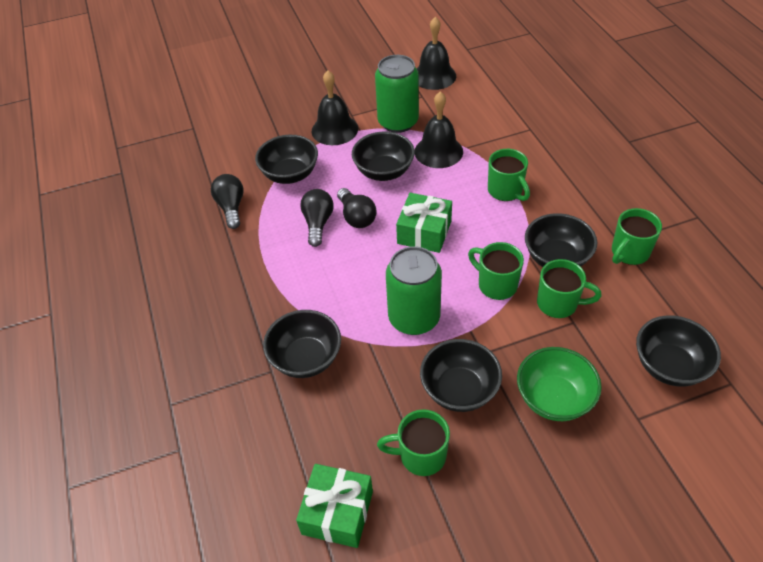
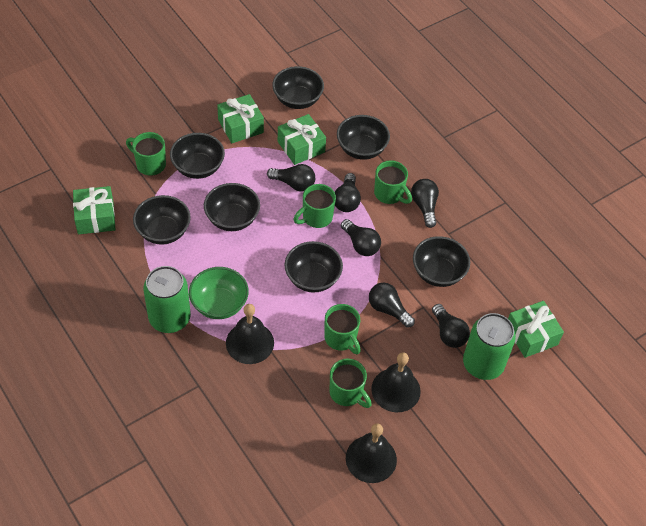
black bowl: 6 -> 7
black light bulb: 3 -> 6
green gift: 2 -> 4

